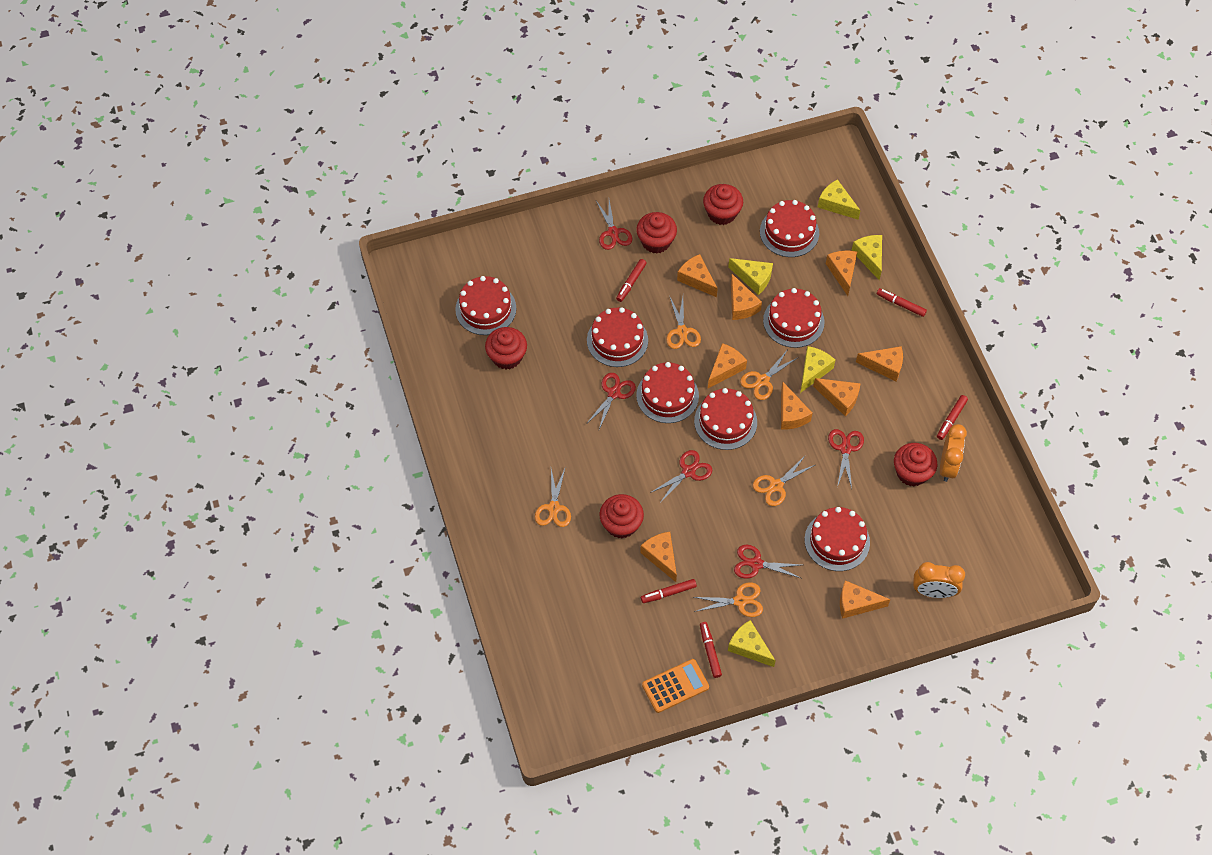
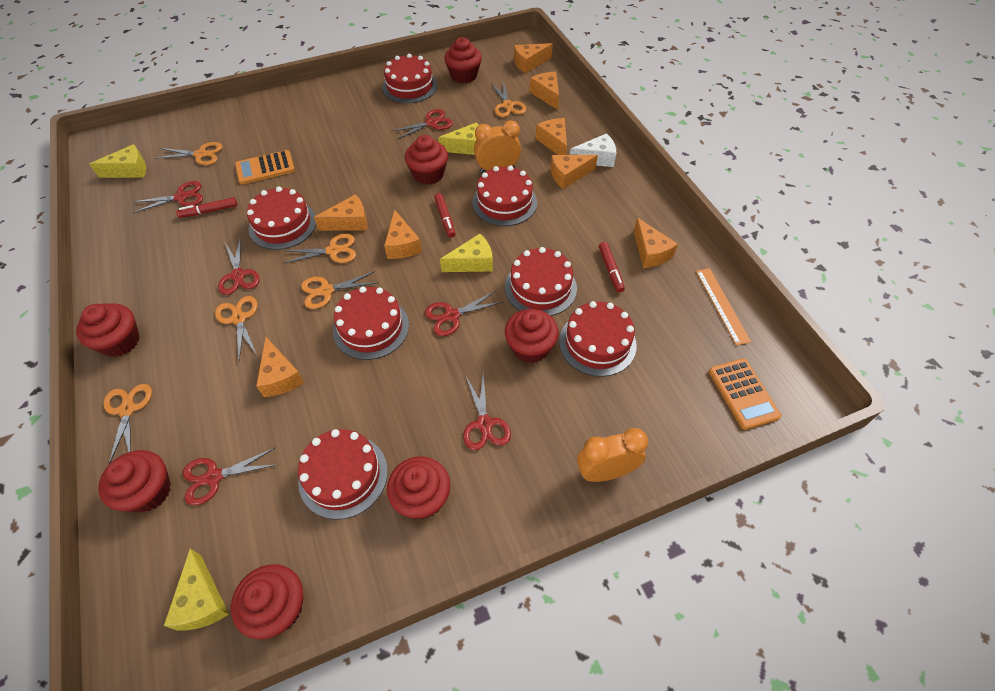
orange calculator: 1 -> 2
orange cheese: 9 -> 8
orange ruler: 0 -> 1
orange scissors: 5 -> 6
red cupcake: 5 -> 7
red marker: 5 -> 3
red scissors: 5 -> 6
white cheese: 0 -> 1
yellow cheese: 5 -> 4

